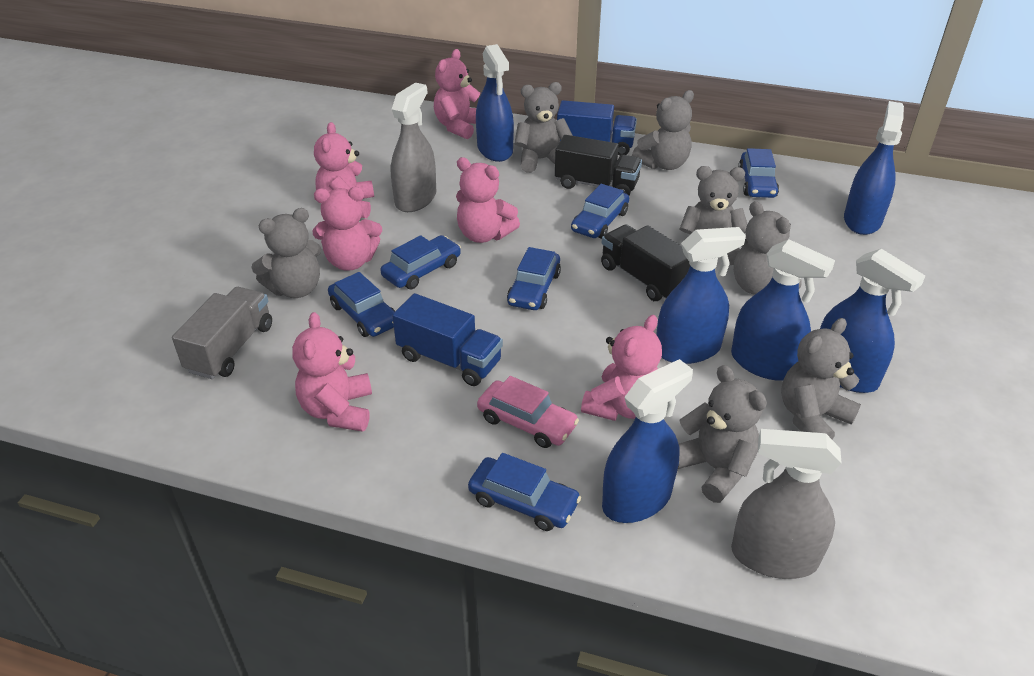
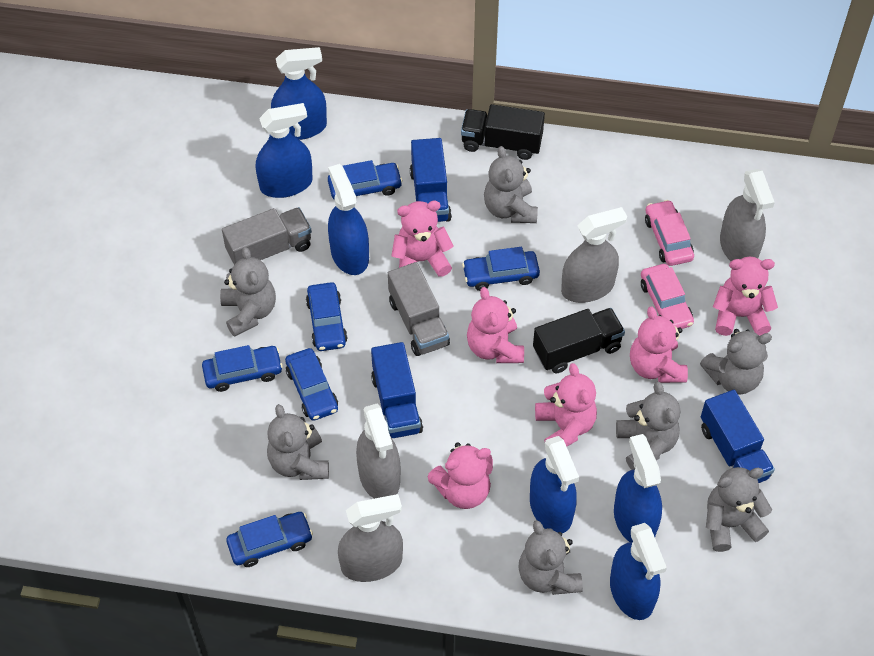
blue truck: 2 -> 3
grey spray bottle: 2 -> 4
grey truck: 1 -> 2
pink car: 1 -> 2

